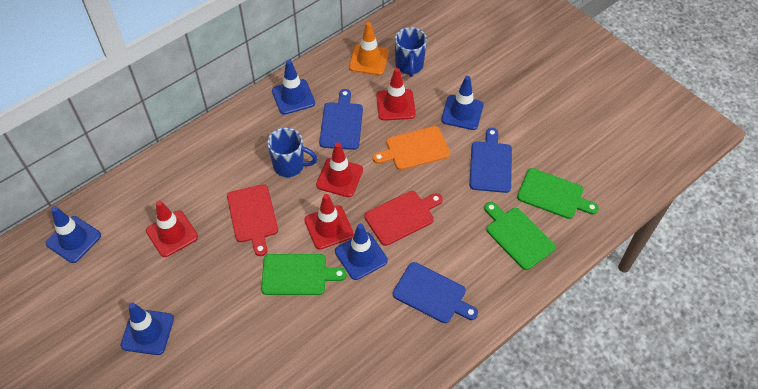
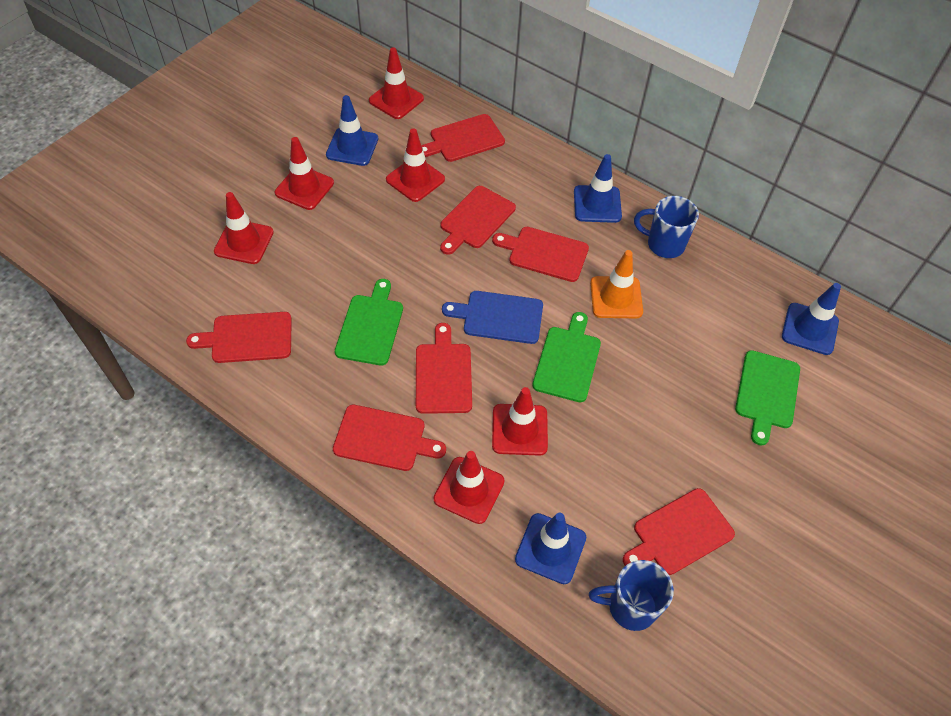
blue cutting board: 3 -> 1
blue traffic cone: 5 -> 4
orange cutting board: 1 -> 0
red cutting board: 2 -> 7
red traffic cone: 4 -> 6

